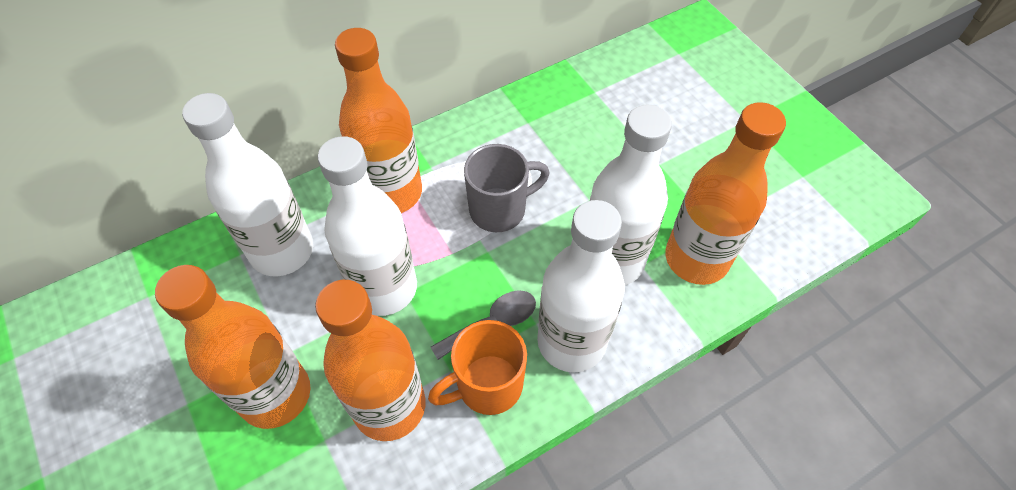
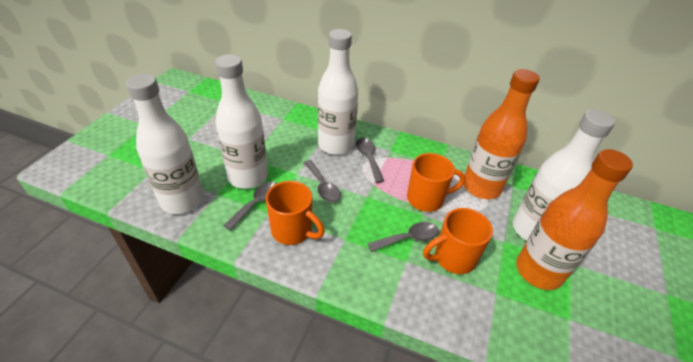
grey mug: 1 -> 0
grey spoon: 1 -> 4
orange bottle: 4 -> 2
orange mug: 1 -> 3

